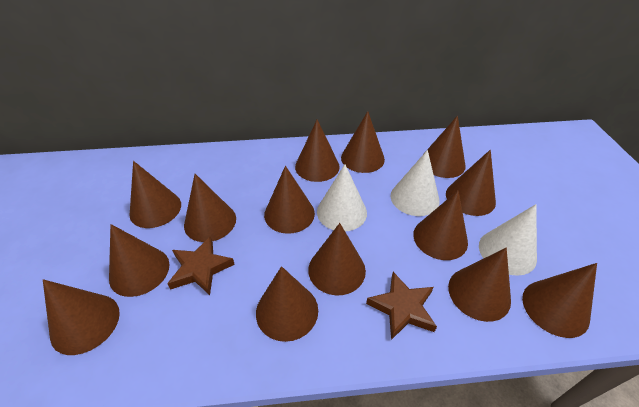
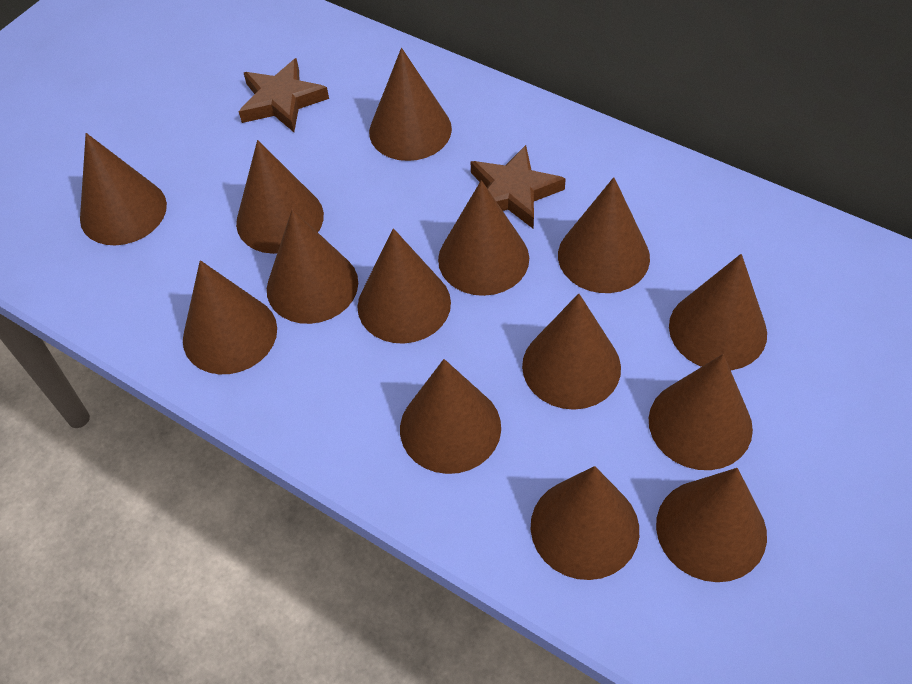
white cone: 3 -> 0

